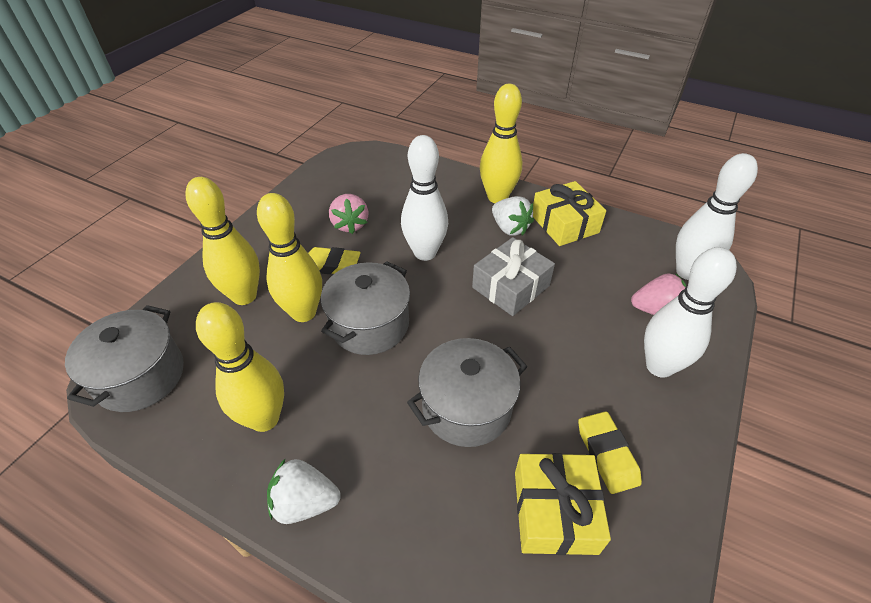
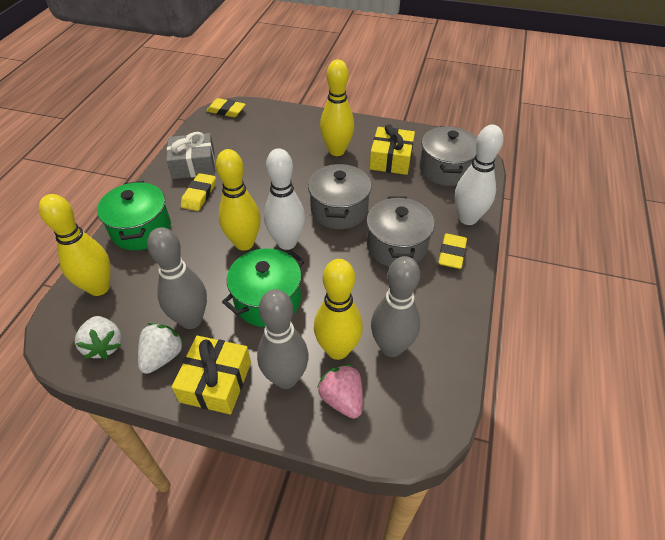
green pot: 0 -> 2
grey bowling pin: 0 -> 3
pink strawberry: 2 -> 1
white bowling pin: 3 -> 2
yellow eraser: 2 -> 3

